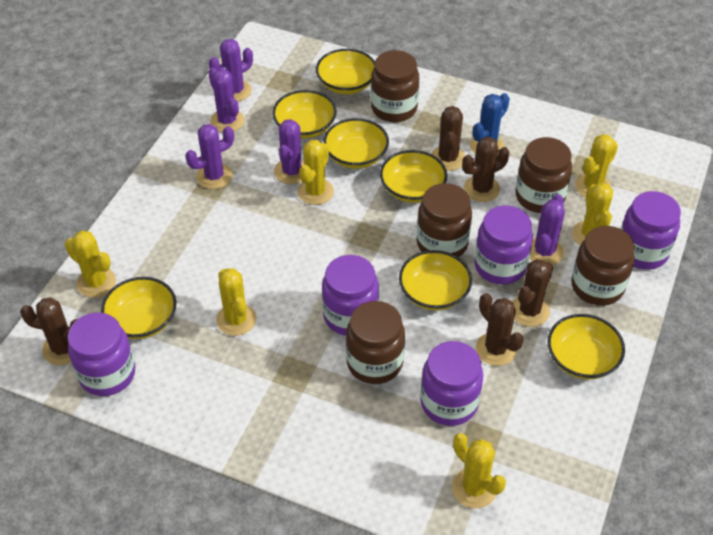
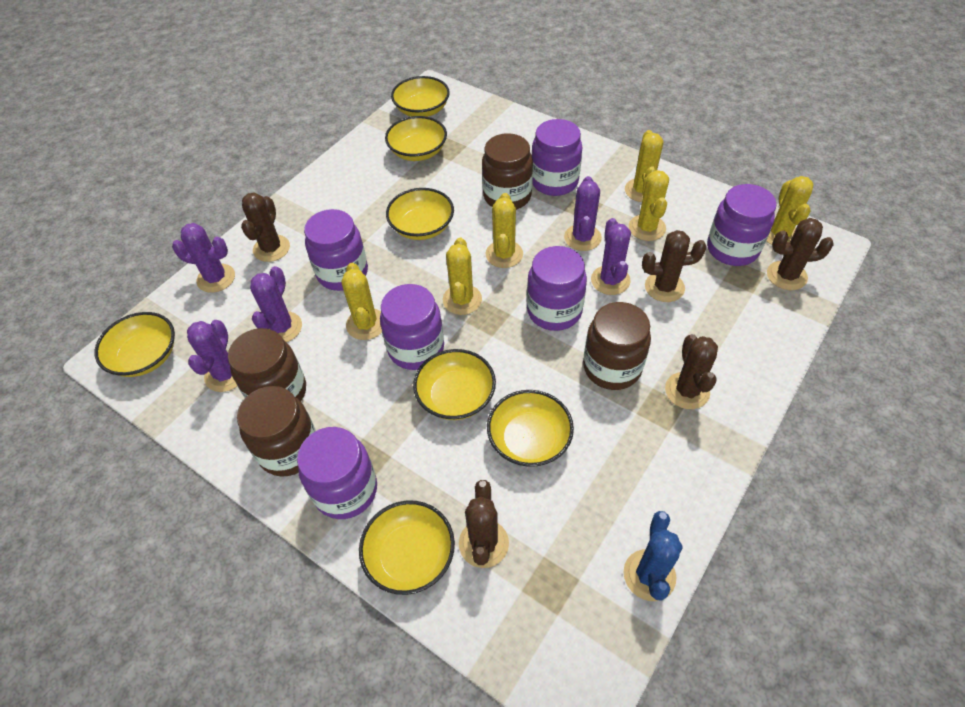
brown jar: 5 -> 4
purple jar: 5 -> 6

